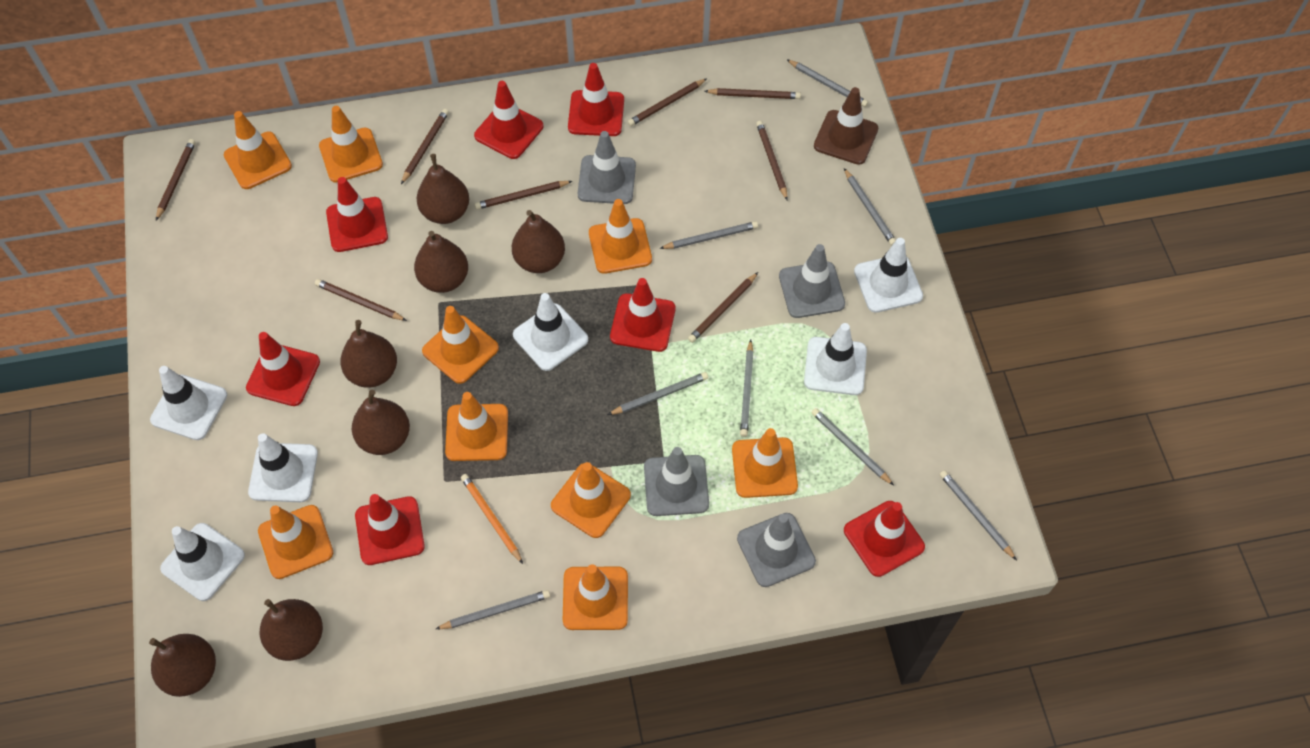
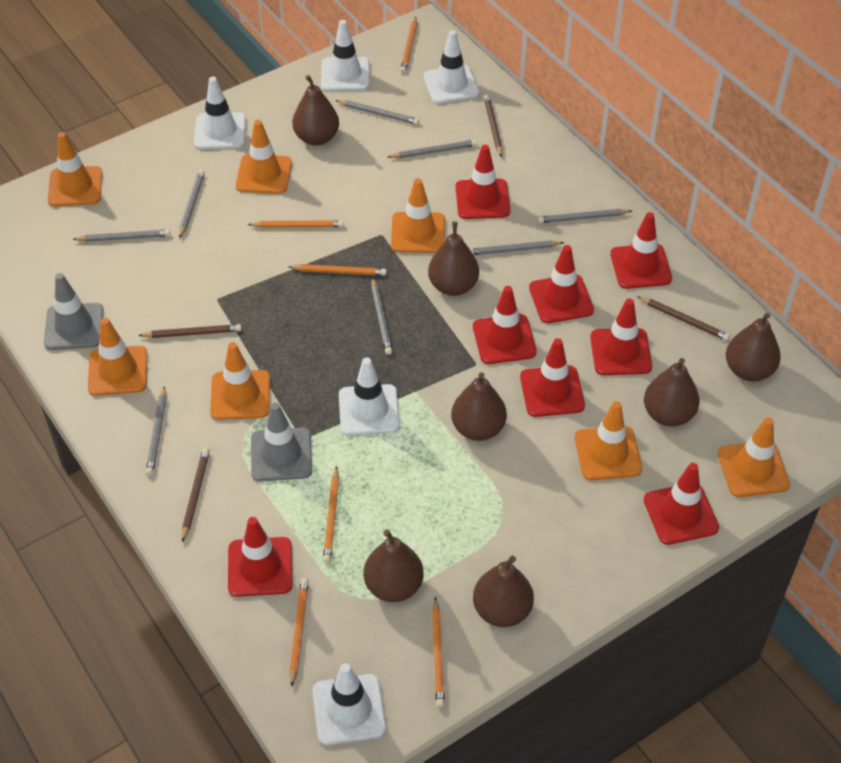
brown pencil: 8 -> 4
brown traffic cone: 1 -> 0
grey traffic cone: 4 -> 2
orange pencil: 1 -> 6
orange traffic cone: 9 -> 7
red traffic cone: 7 -> 8
white traffic cone: 6 -> 5

